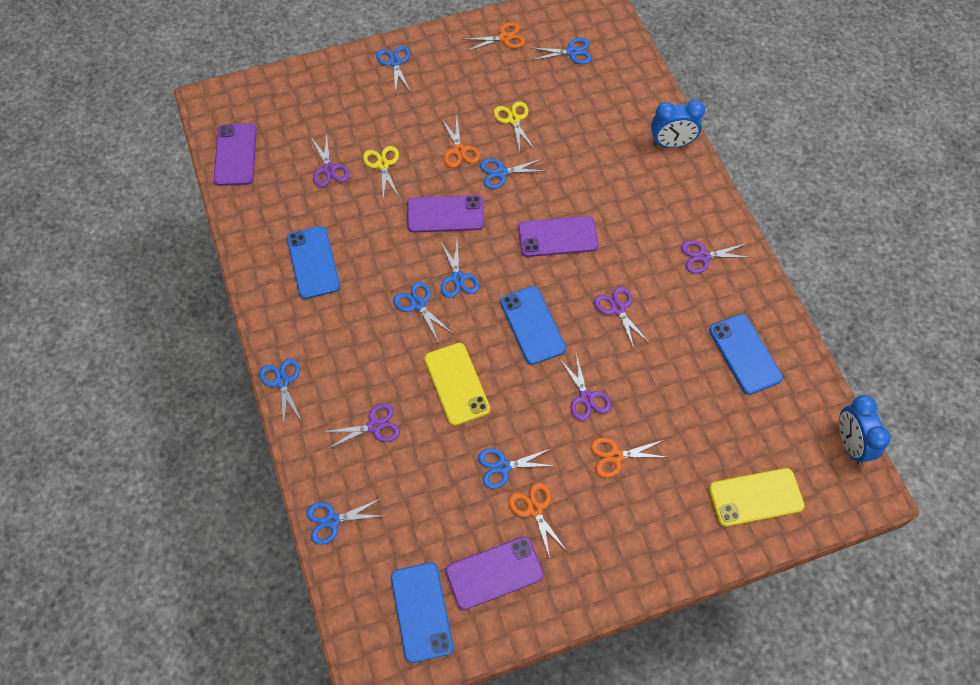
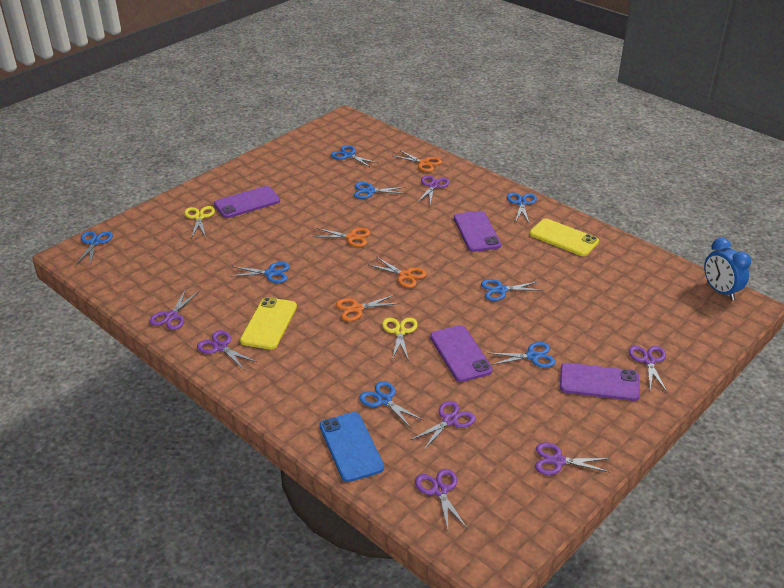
blue clock: 2 -> 1
blue phone: 4 -> 1
purple scissors: 5 -> 7

